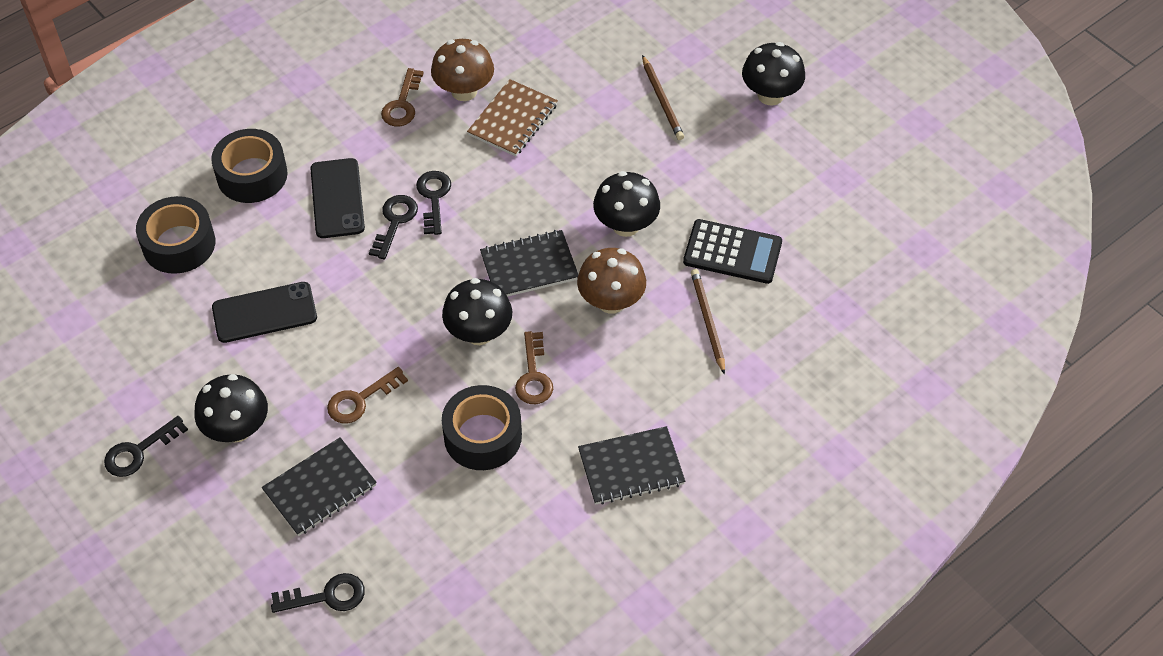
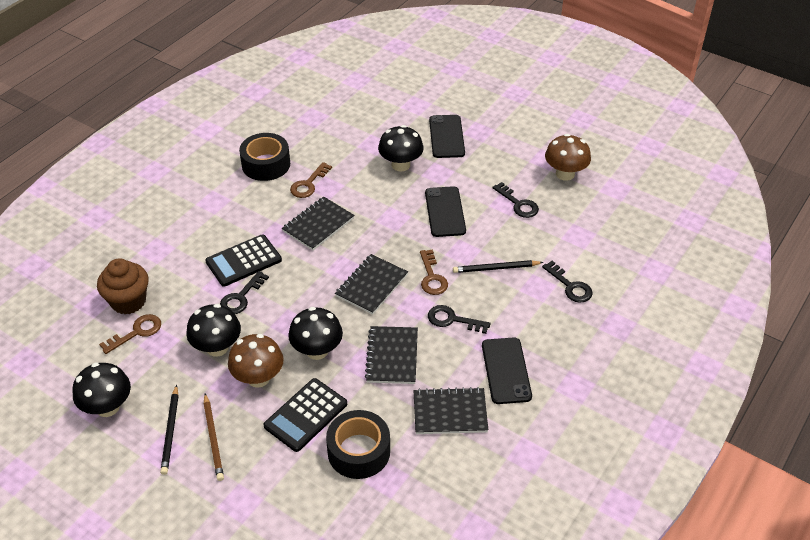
black calculator: 1 -> 2
black notebook: 3 -> 4
black pencil: 0 -> 2
black phone: 2 -> 3
black tape: 3 -> 2
brown cupcake: 0 -> 1
brown notebook: 1 -> 0
brown pencil: 2 -> 1

